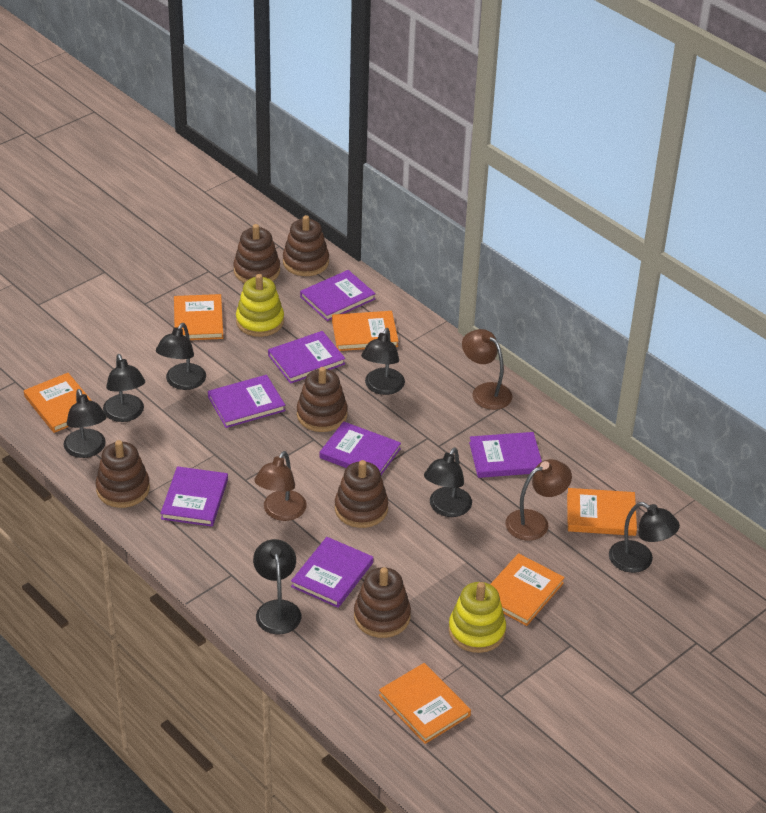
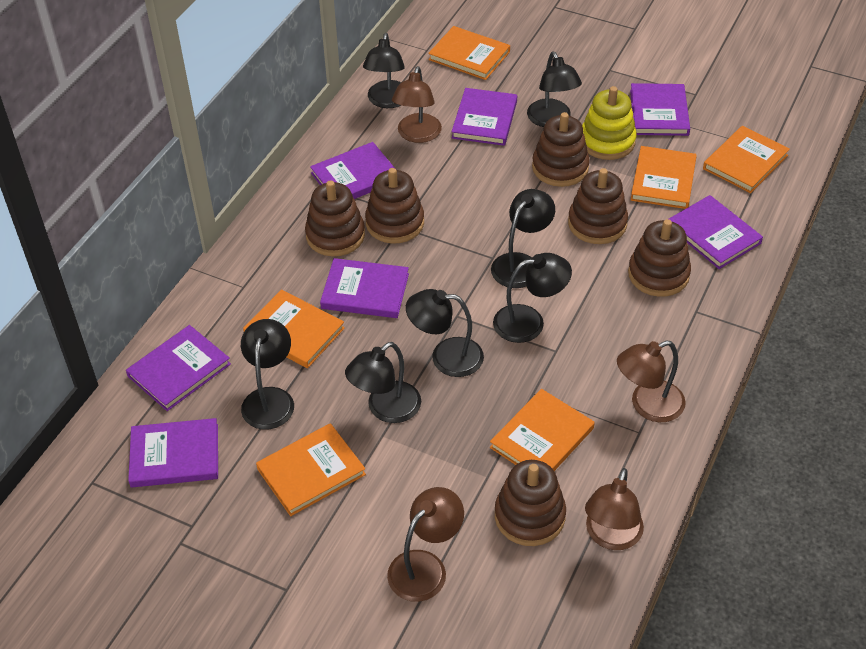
brown lamp: 3 -> 4
yellow stacking toy: 2 -> 1

